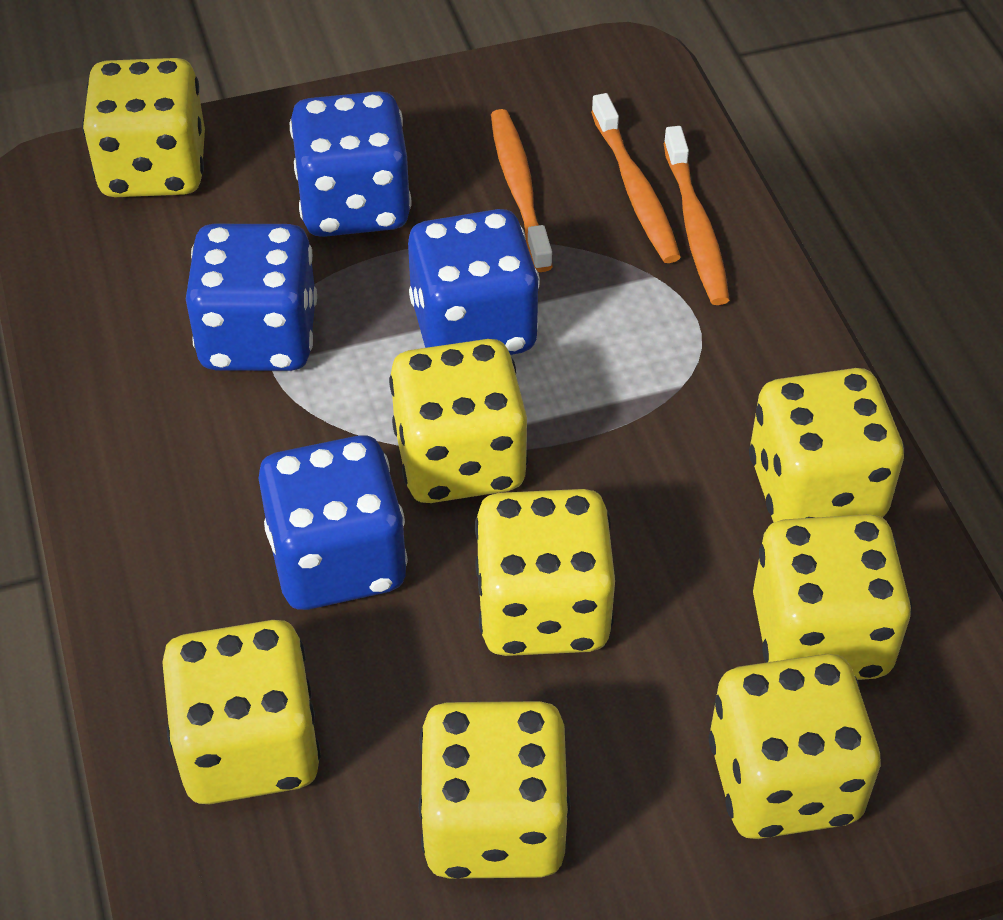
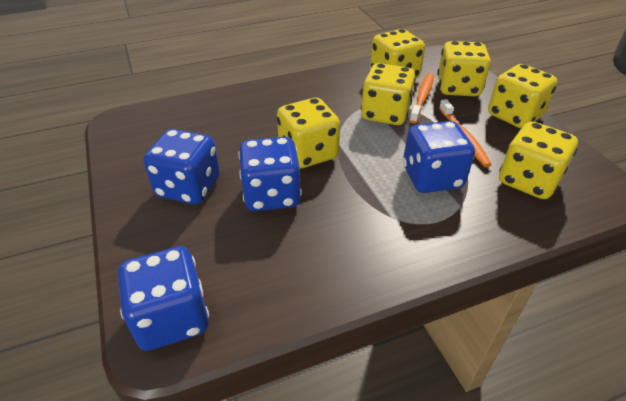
orange toothbrush: 3 -> 2
yellow dice: 8 -> 6

